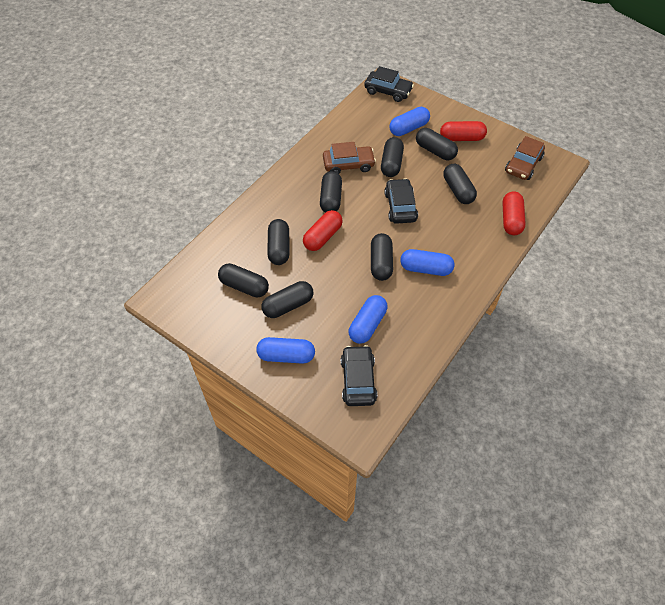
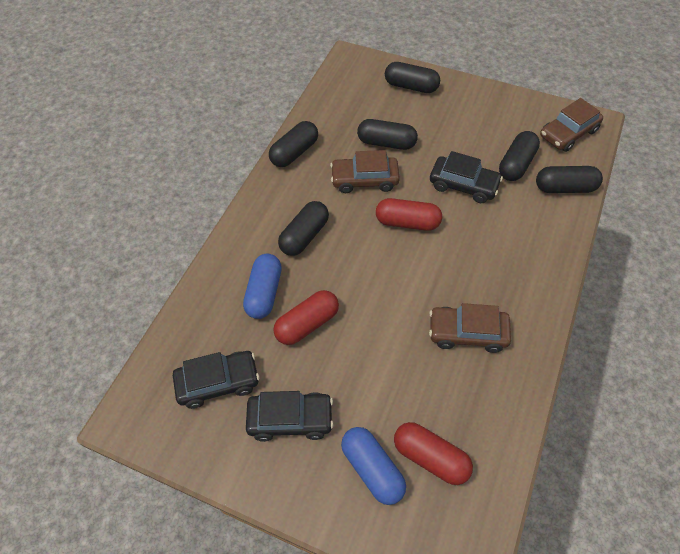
black capsule: 8 -> 6
blue capsule: 4 -> 2
brown car: 2 -> 3

